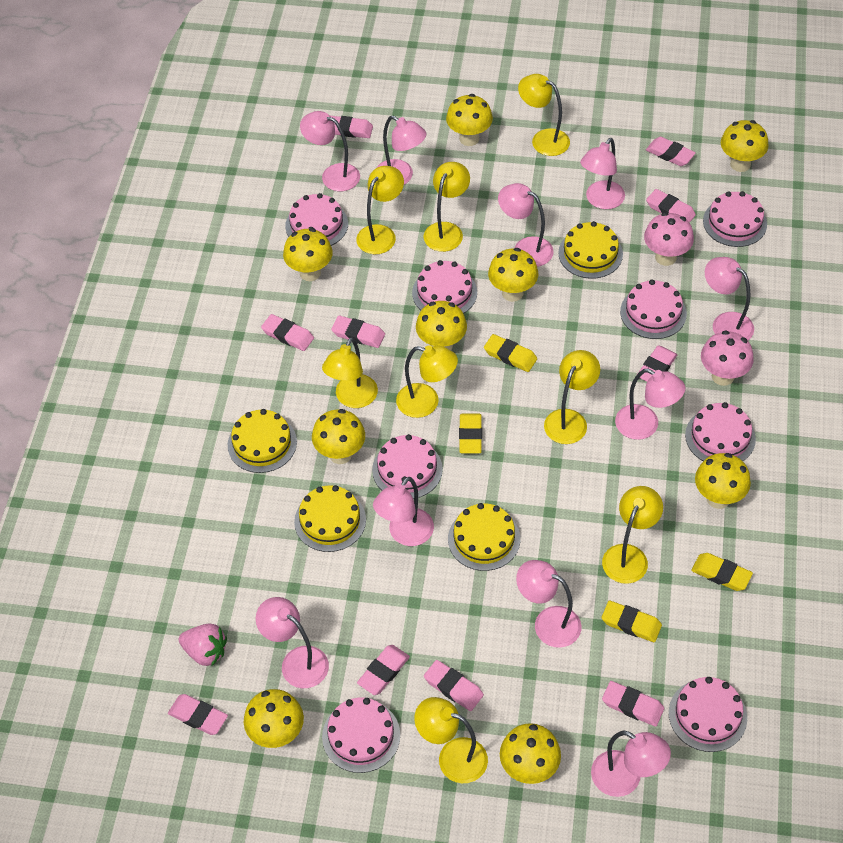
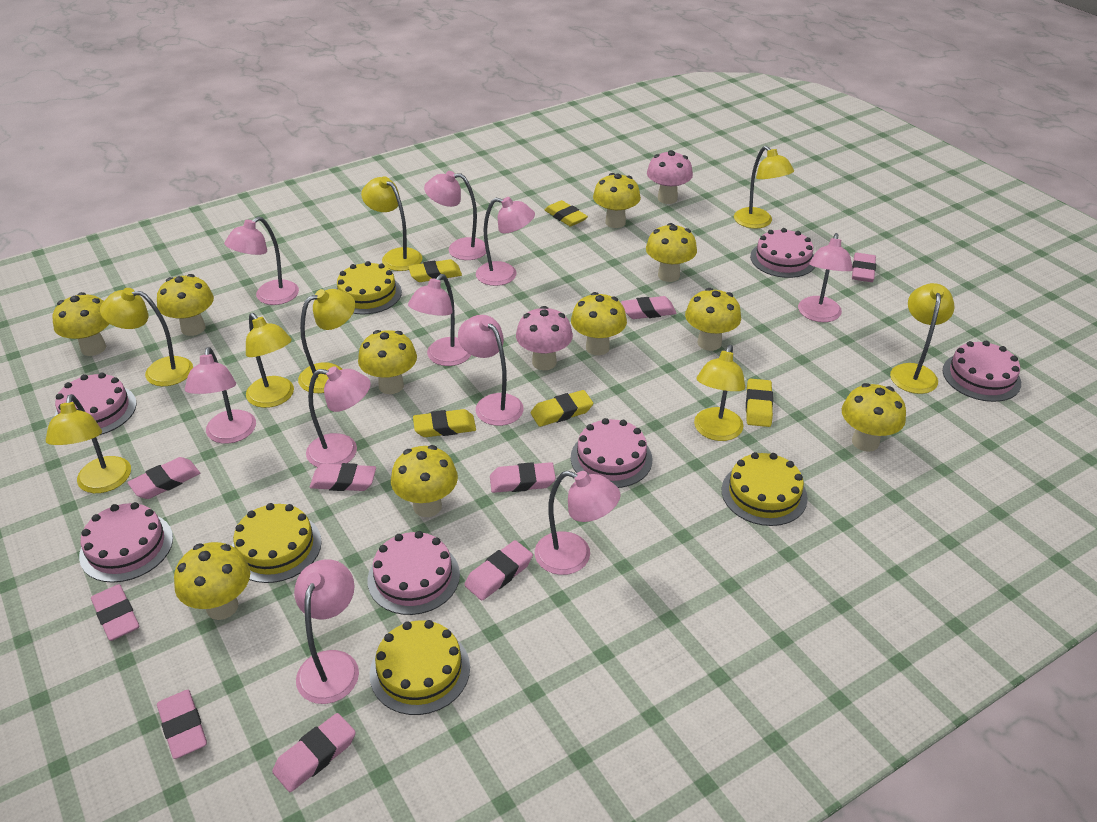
pink cake: 8 -> 6
pink eraser: 10 -> 9
pink strawberry: 1 -> 0
yellow eraser: 4 -> 5
yellow mushroom: 9 -> 10

